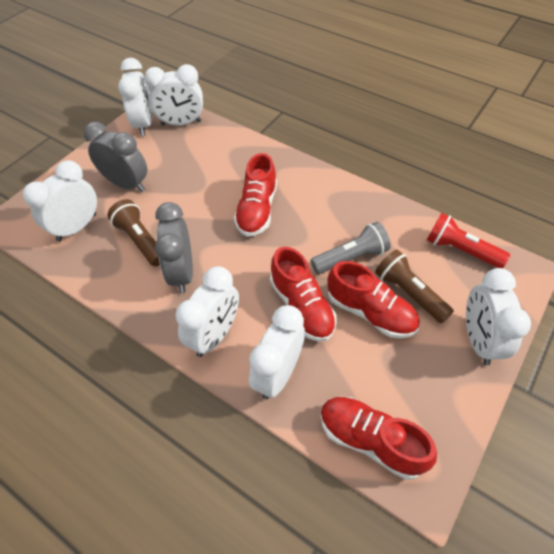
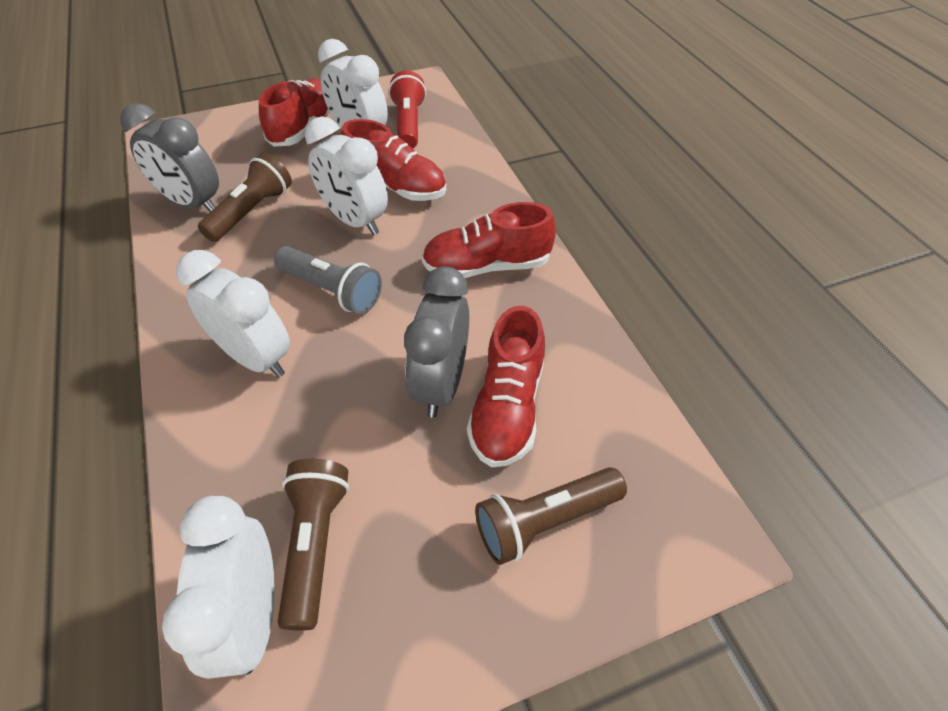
brown flashlight: 2 -> 3
white clock: 6 -> 4

